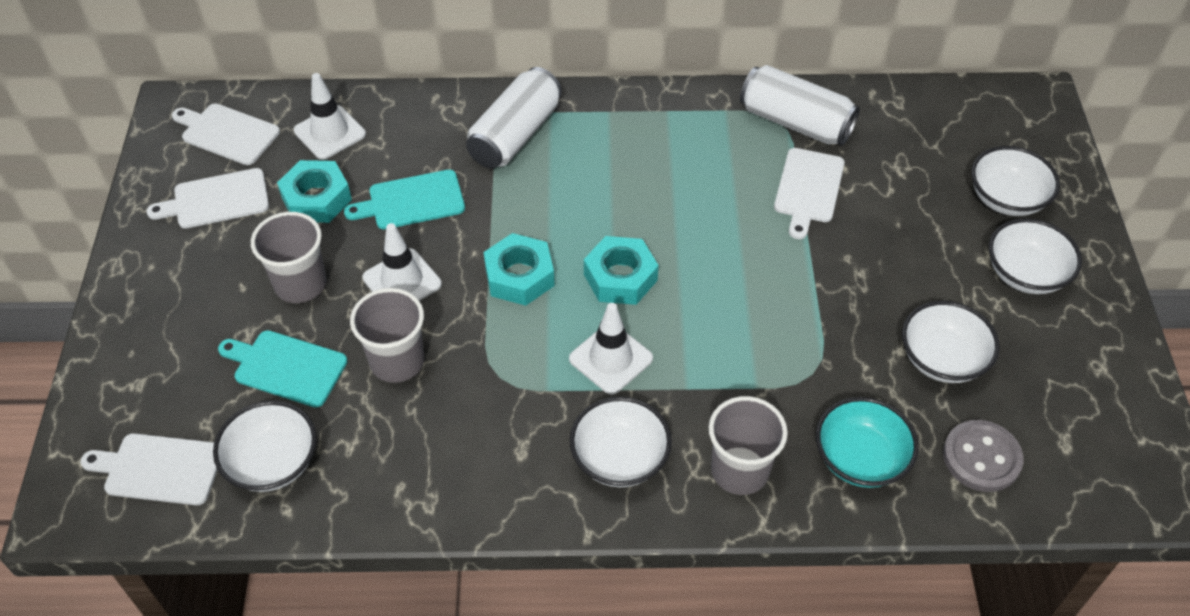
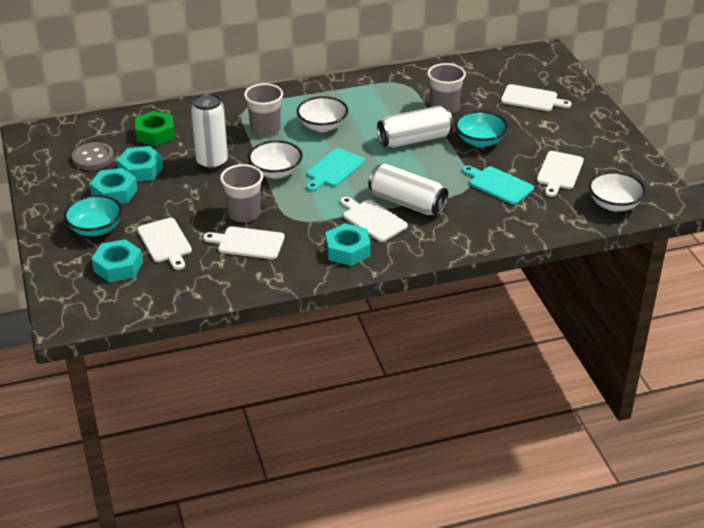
green nut: 0 -> 1
turquoise bowl: 1 -> 2
turquoise nut: 3 -> 4
white bowl: 5 -> 3
white can: 2 -> 3
white cutting board: 4 -> 5
white traffic cone: 3 -> 0

